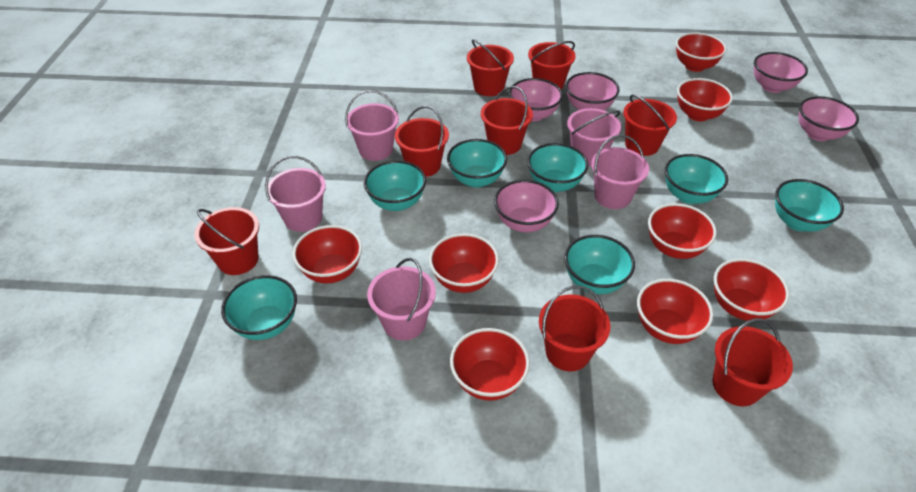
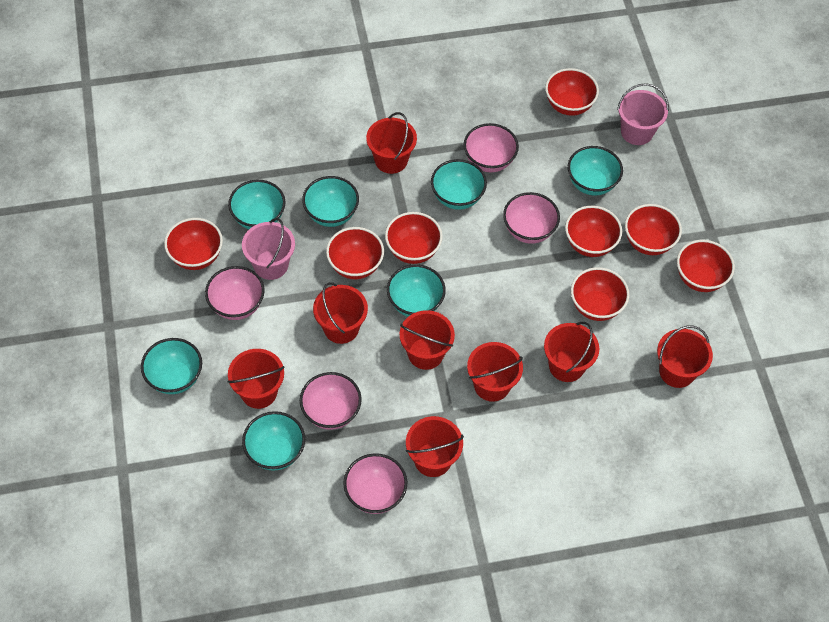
pink bucket: 5 -> 2

